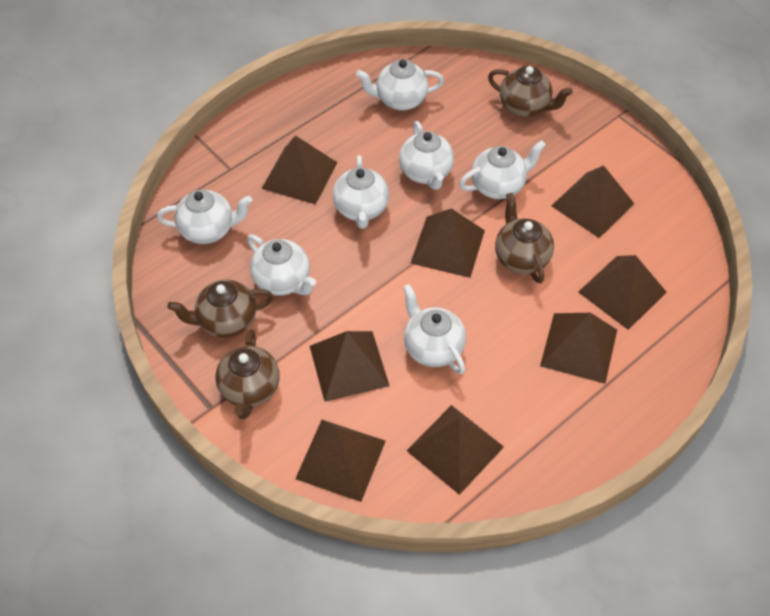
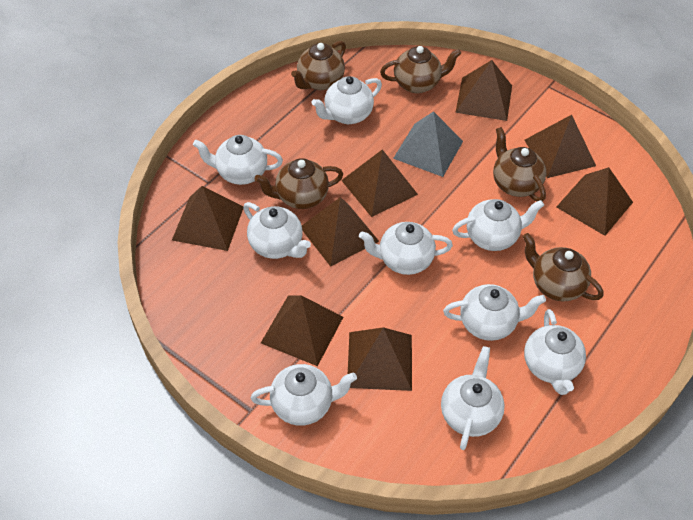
brown teapot: 4 -> 5
grey pyramid: 0 -> 1
white teapot: 7 -> 9

